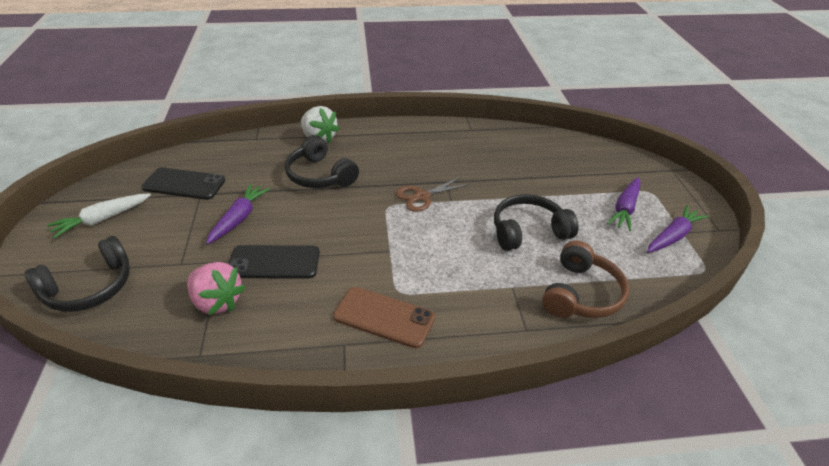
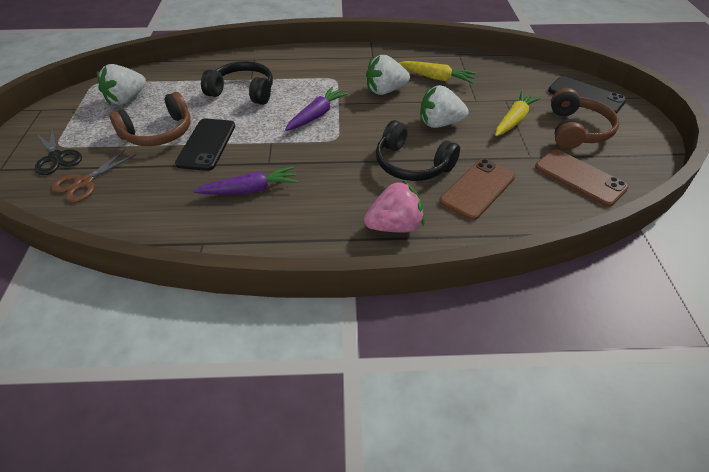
black headphones: 3 -> 2
black scissors: 0 -> 1
brown headphones: 1 -> 2
brown phone: 1 -> 2
purple carrot: 3 -> 2
white carrot: 1 -> 0
white strawberry: 1 -> 3
yellow carrot: 0 -> 2

